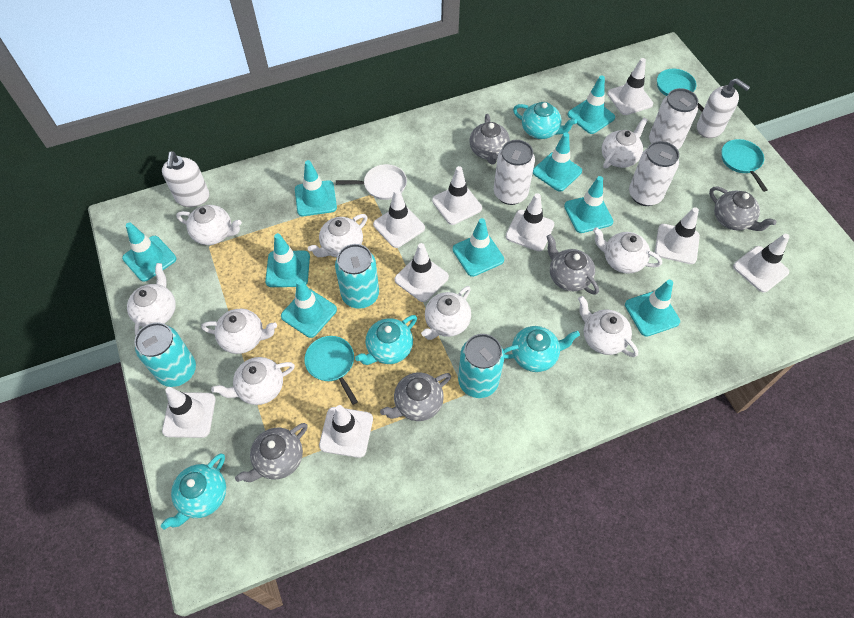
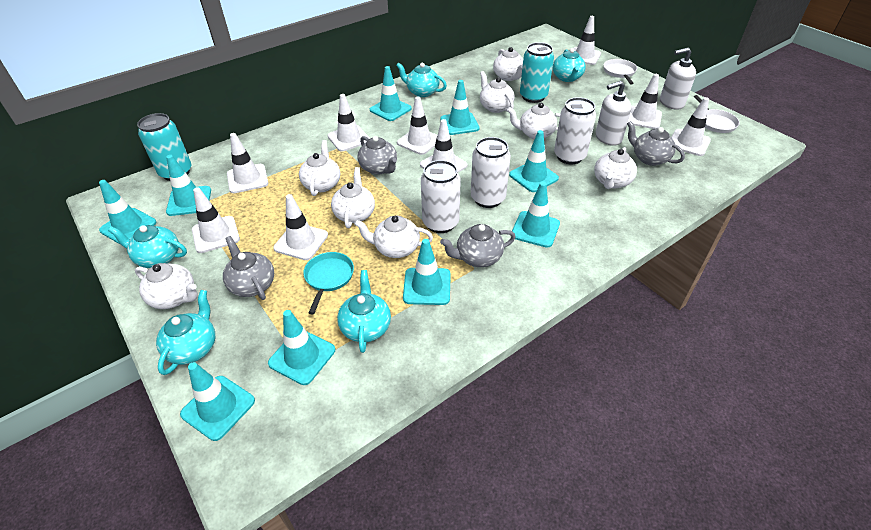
grey teapot: 5 -> 4
turquoise can: 3 -> 2
turquoise pan: 3 -> 1
turquoise teapot: 4 -> 5
white pan: 1 -> 2
white teapot: 9 -> 8

